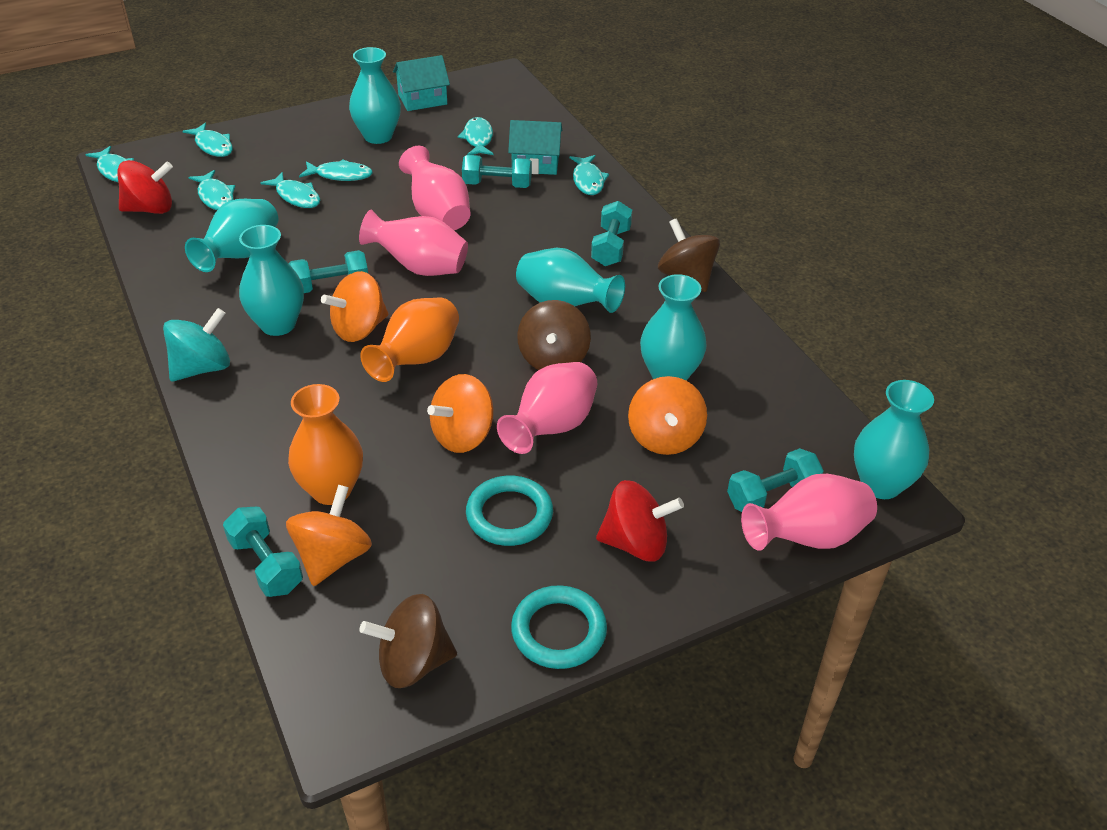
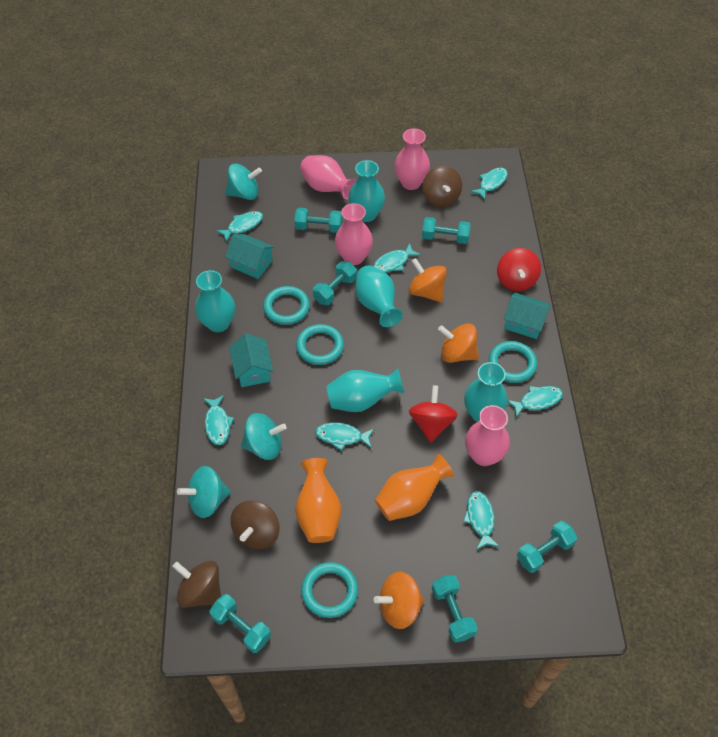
orange spinning top: 4 -> 3
turquoise dumbbell: 5 -> 6
turquoise house: 2 -> 3
turquoise ring: 2 -> 4
turquoise spinning top: 1 -> 3
turquoise vase: 6 -> 5

